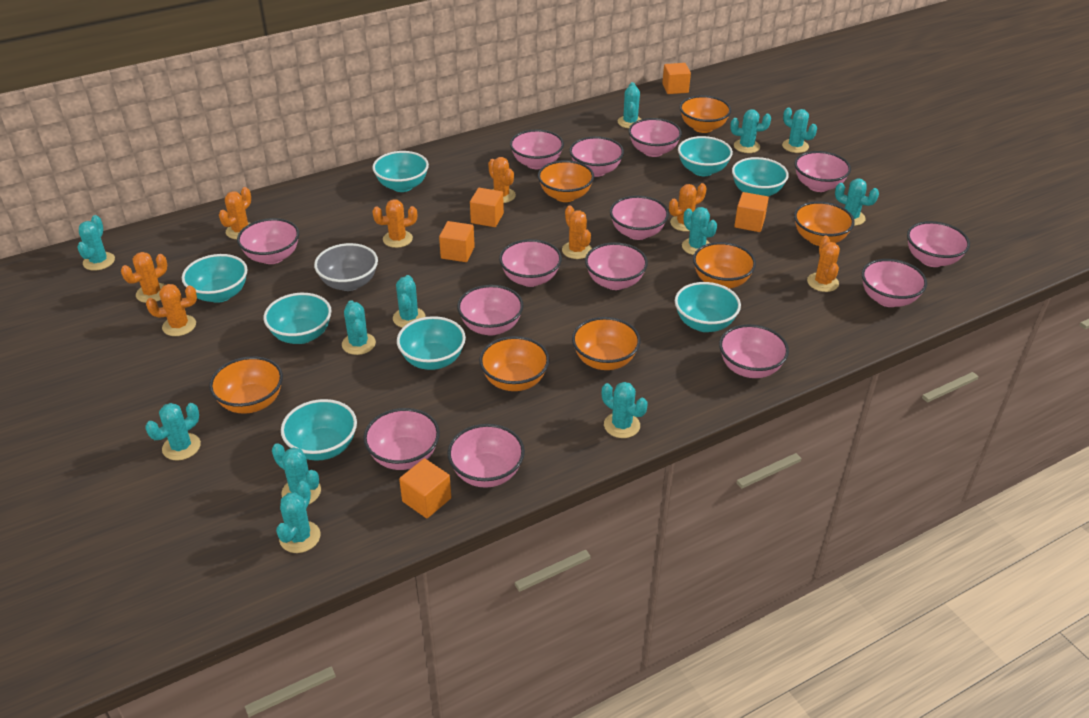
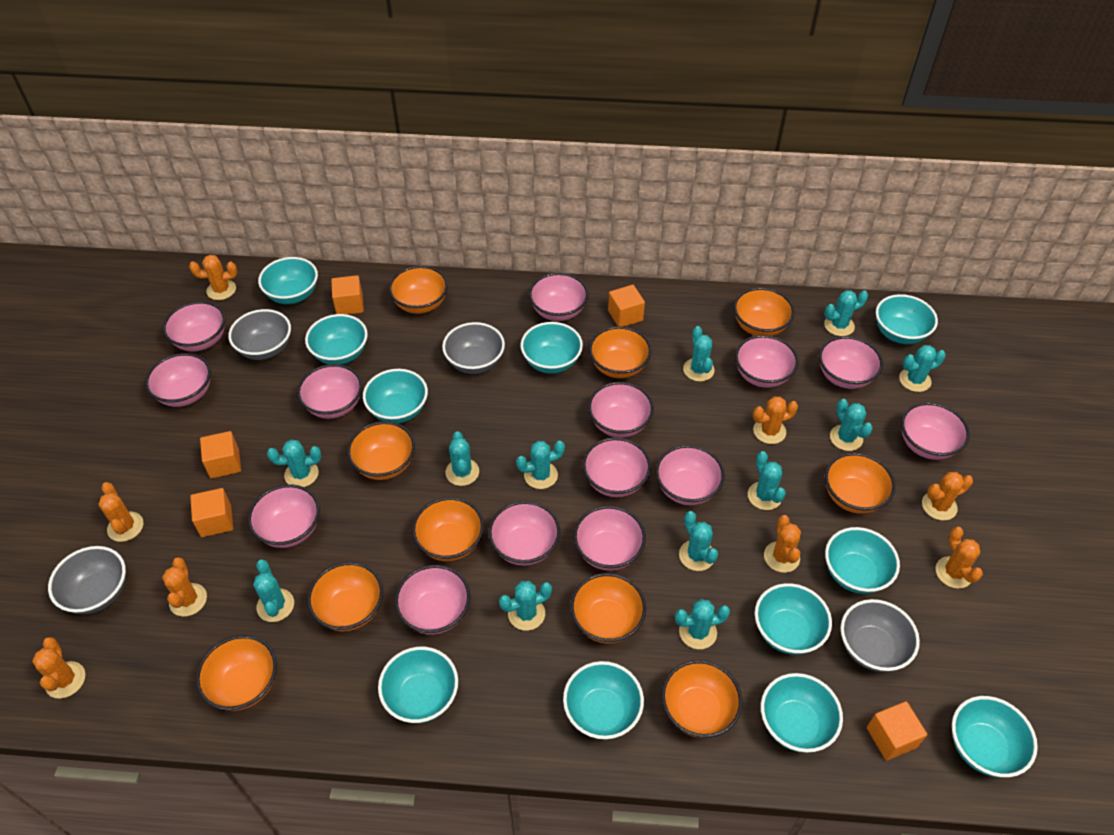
grey bowl: 1 -> 4
orange bowl: 7 -> 10
turquoise bowl: 8 -> 11

